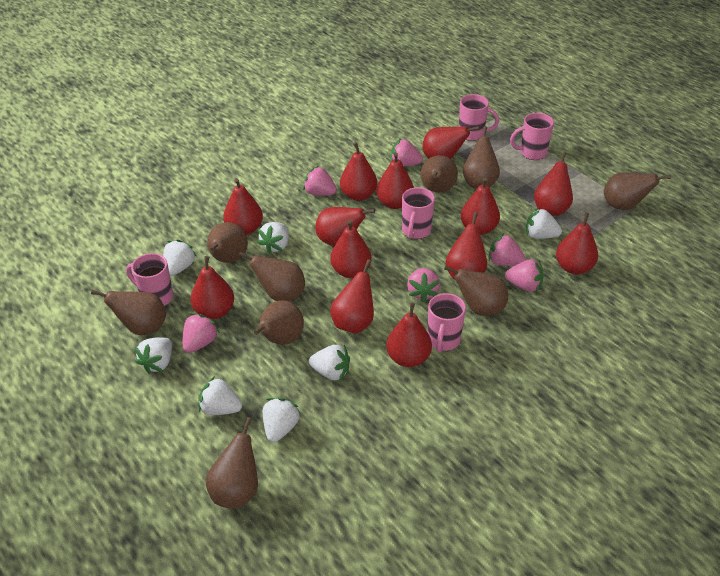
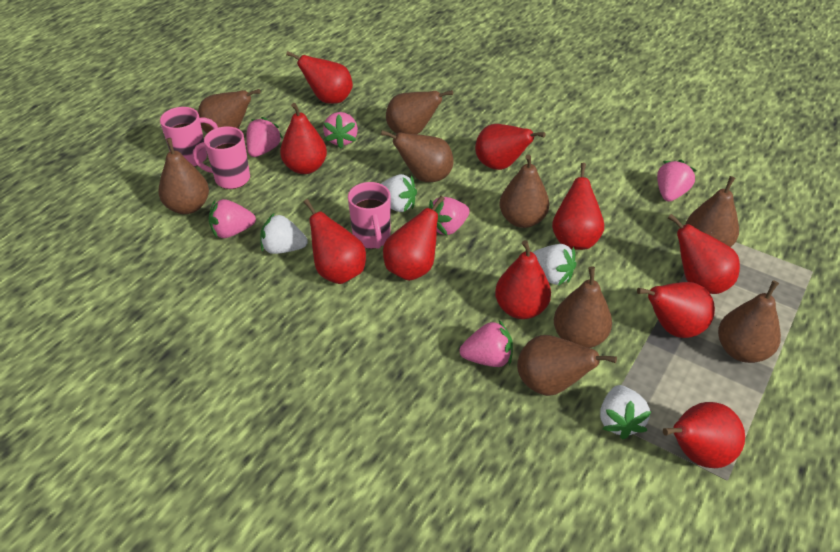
pink mug: 5 -> 3
red pear: 13 -> 10
white strawberry: 7 -> 4

